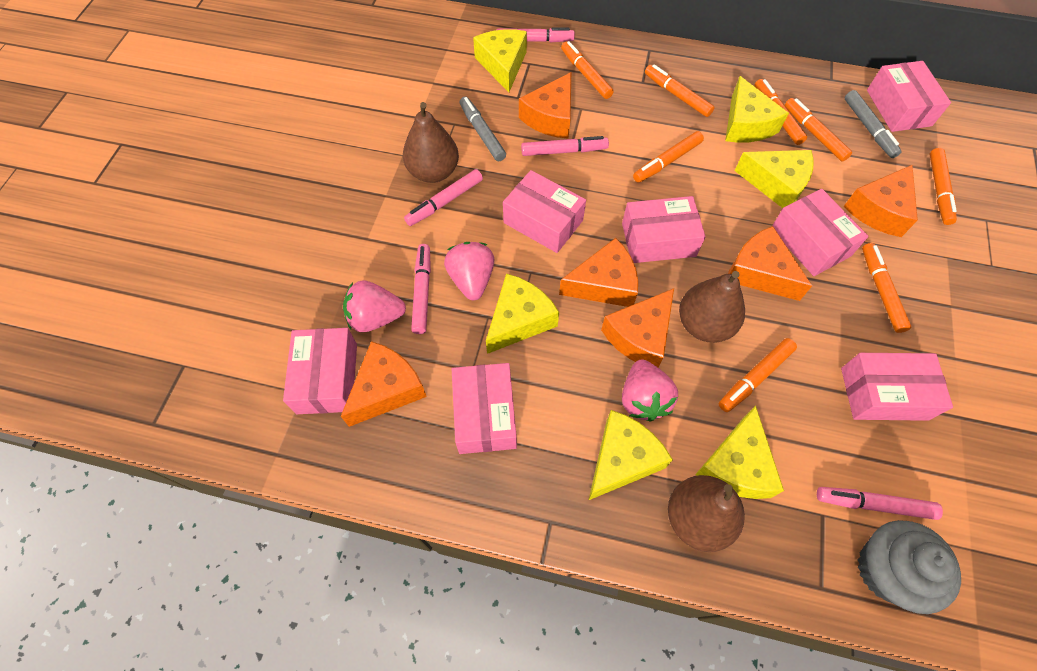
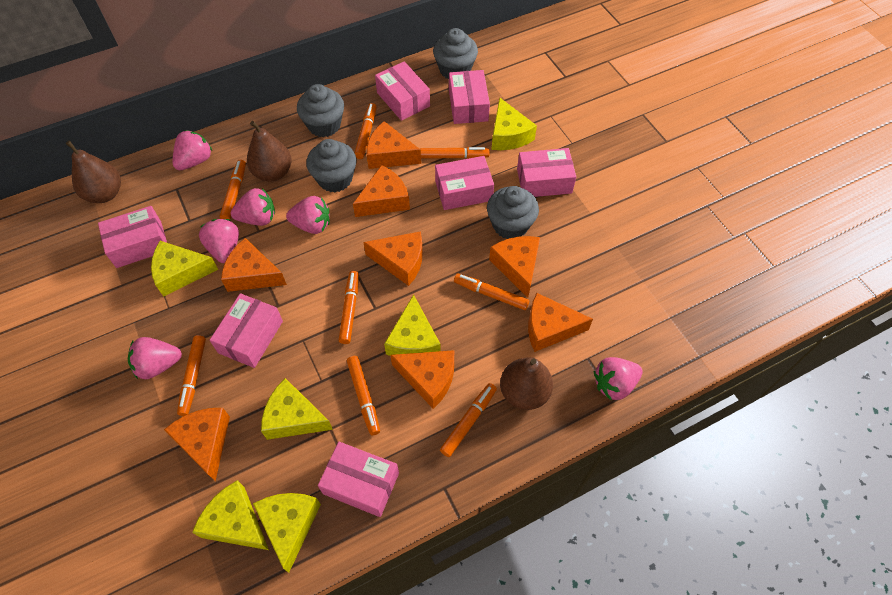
grey cupcake: 1 -> 4
grey marker: 2 -> 0
orange cheese: 6 -> 8
pink marker: 5 -> 0
pink strawberry: 3 -> 6

